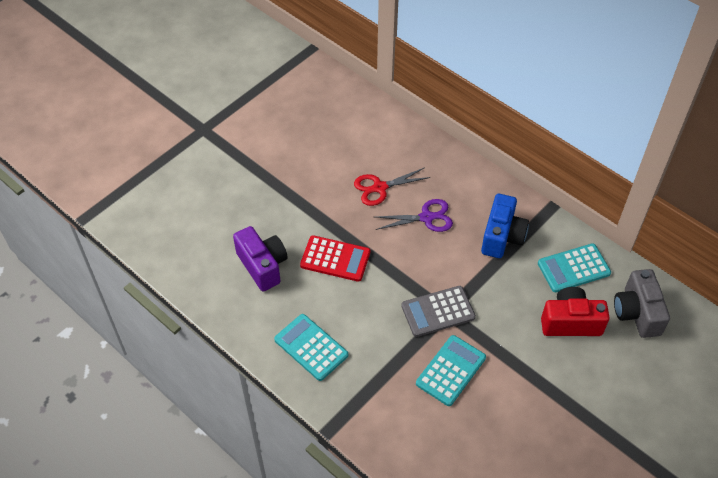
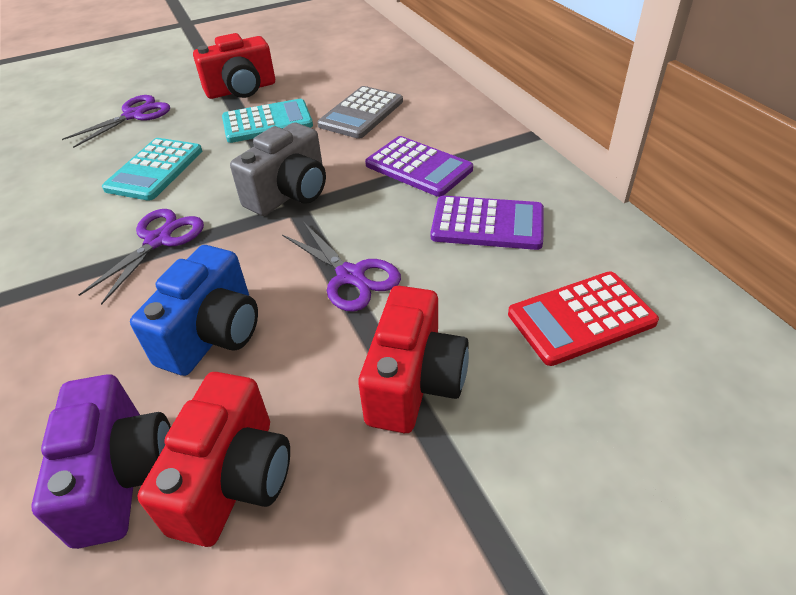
purple calculator: 0 -> 2
purple scissors: 1 -> 3
red camera: 1 -> 3
red scissors: 1 -> 0
turquoise calculator: 3 -> 2

